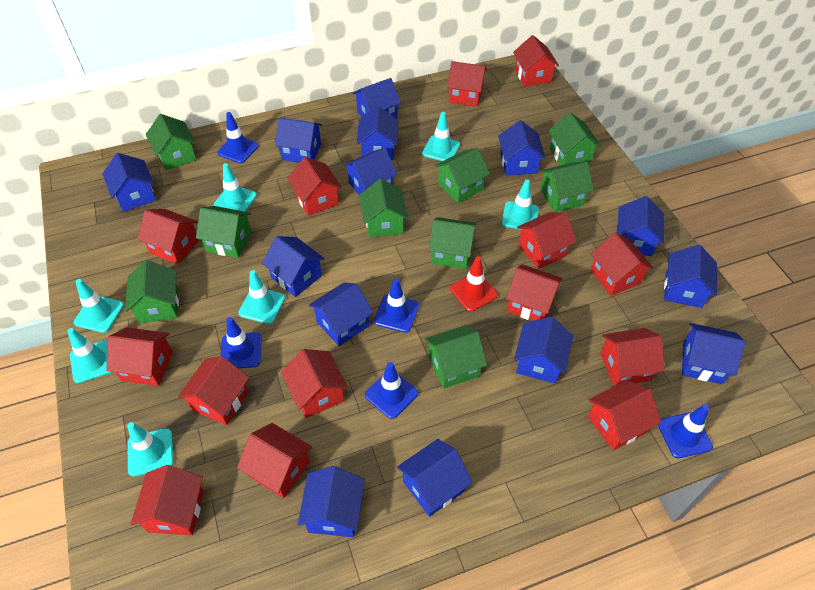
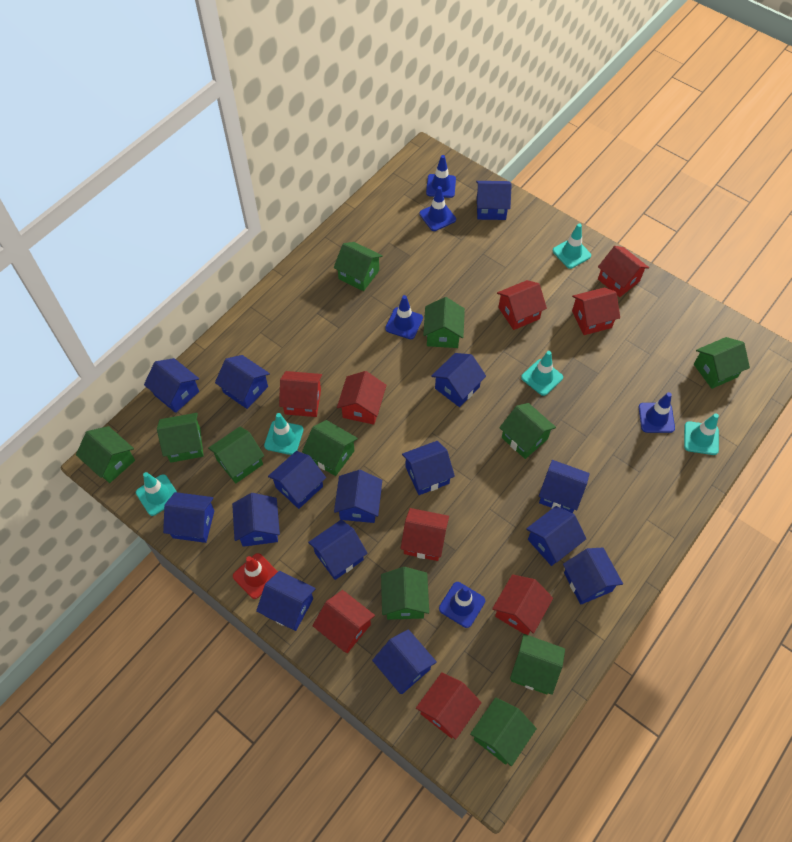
blue house: 14 -> 15
green house: 9 -> 11
red house: 14 -> 9
turquoise traffic cone: 7 -> 5

